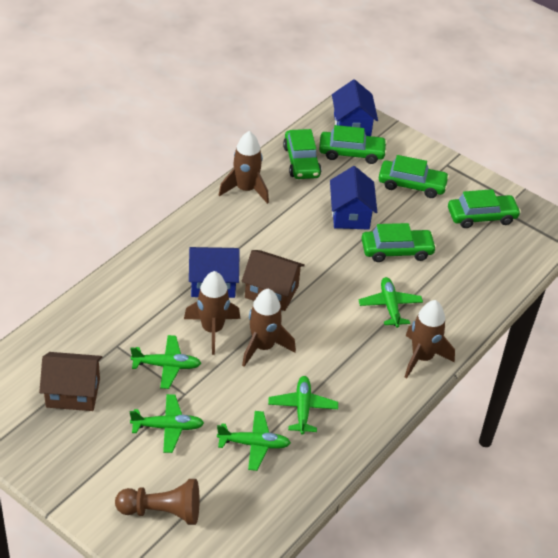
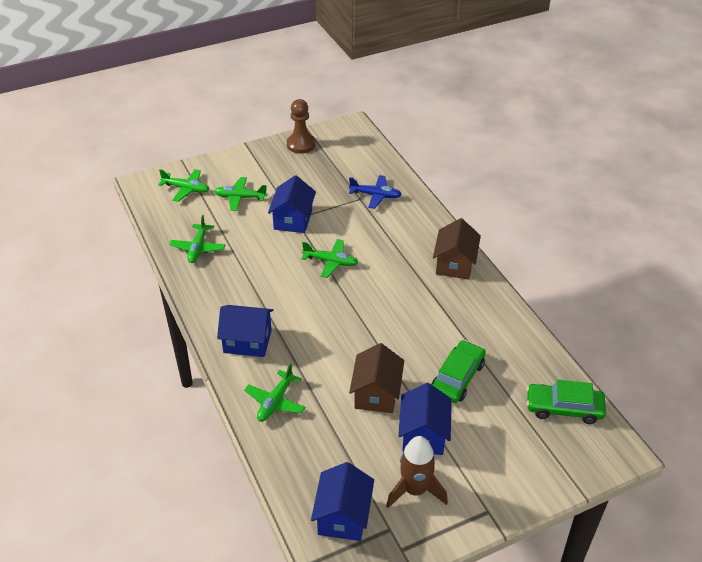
blue house: 3 -> 4
blue plane: 0 -> 1
brown rocket: 4 -> 1
green car: 5 -> 2

